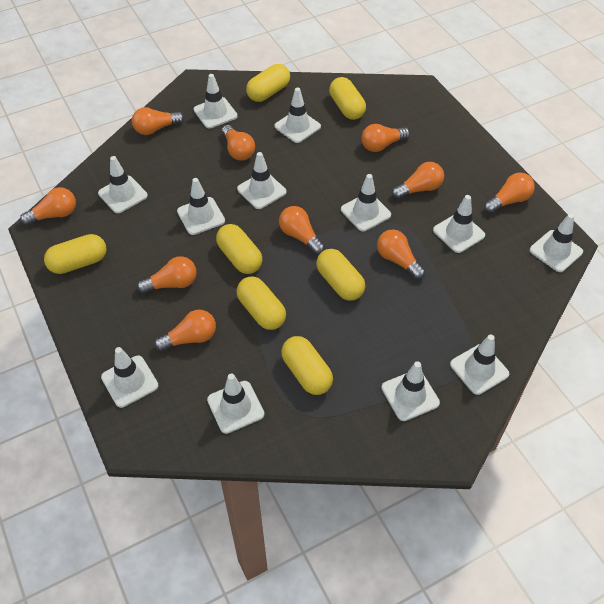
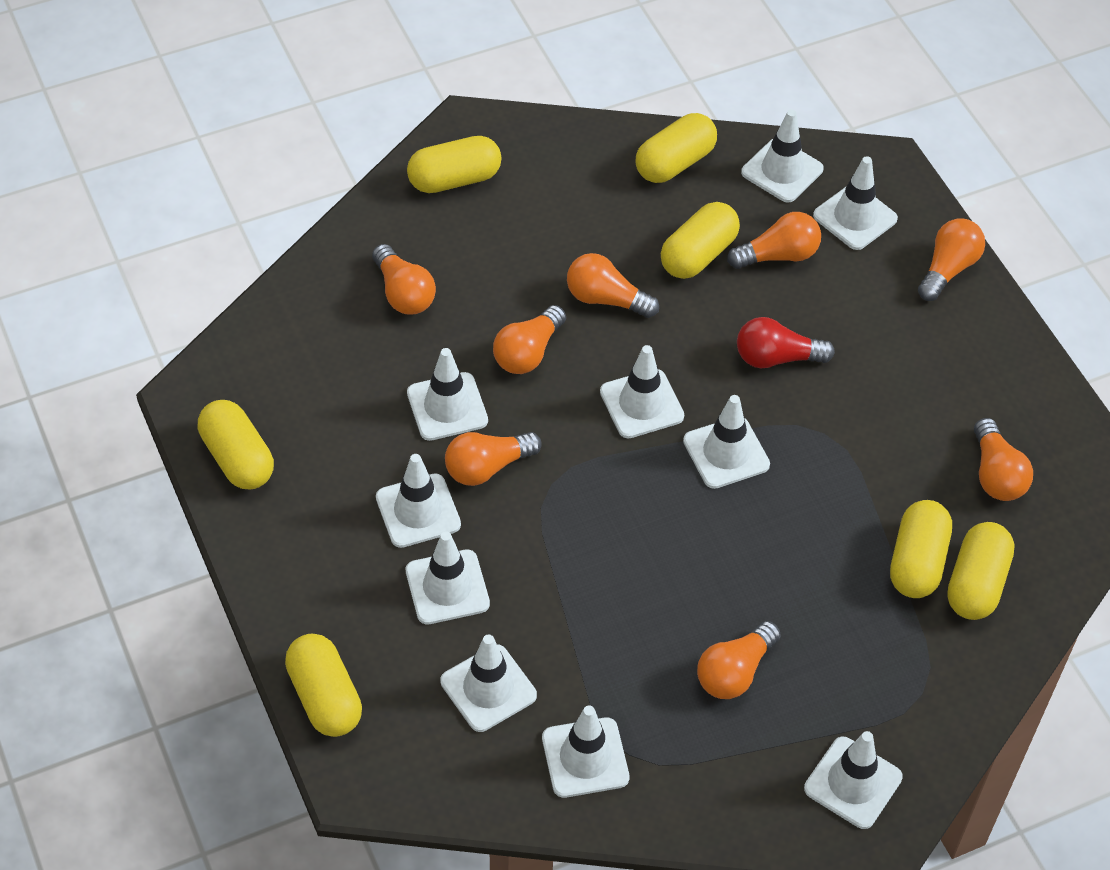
orange light bulb: 10 -> 8
red light bulb: 0 -> 1
white traffic cone: 12 -> 10

